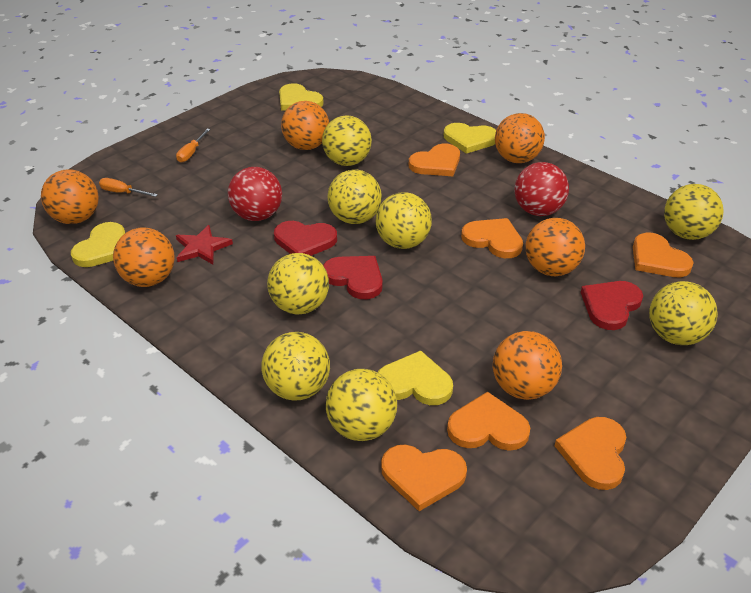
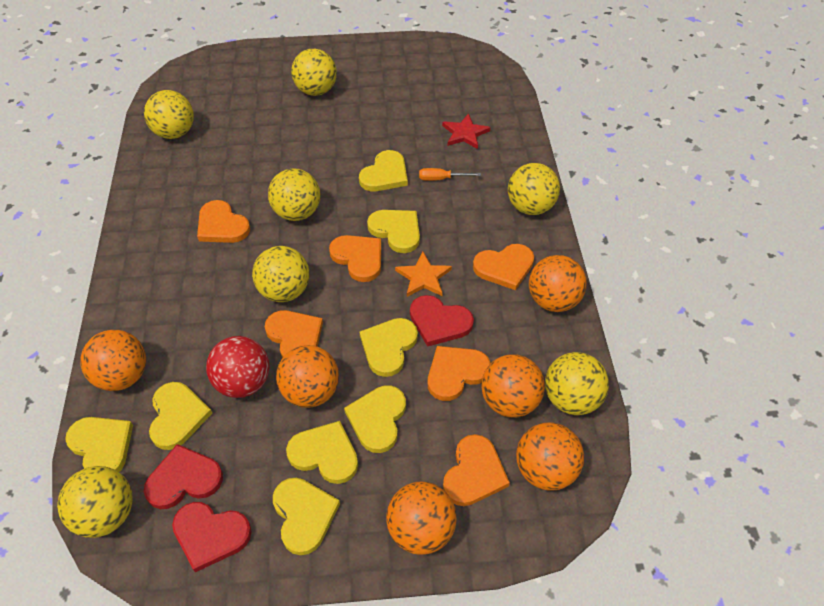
orange screwdriver: 2 -> 1
orange star: 0 -> 1
red ball: 2 -> 1
yellow ball: 8 -> 7
yellow heart: 4 -> 8

